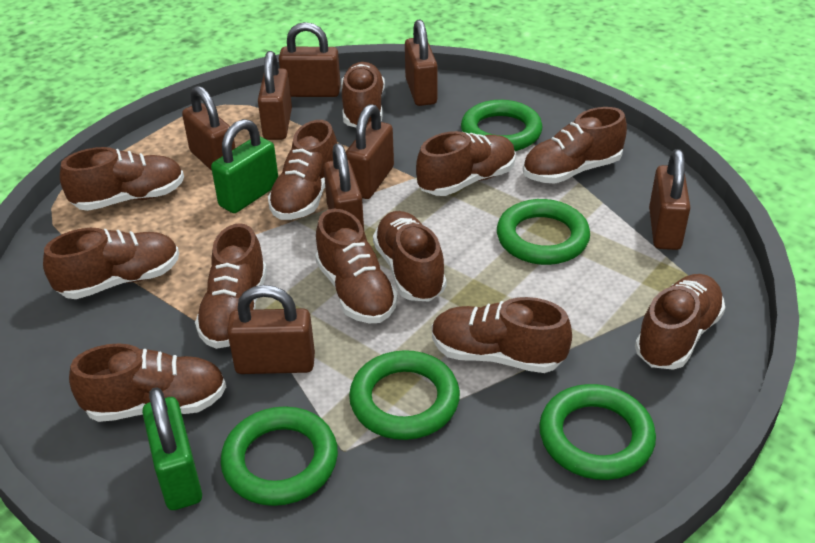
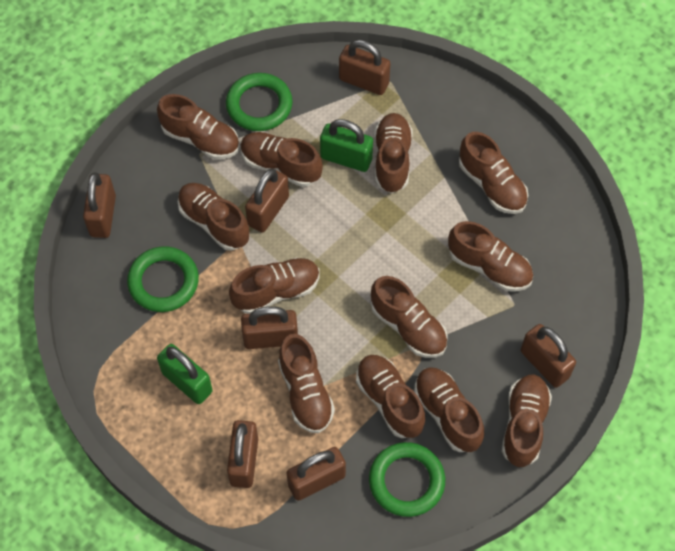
brown padlock: 8 -> 7
green ring: 5 -> 3

